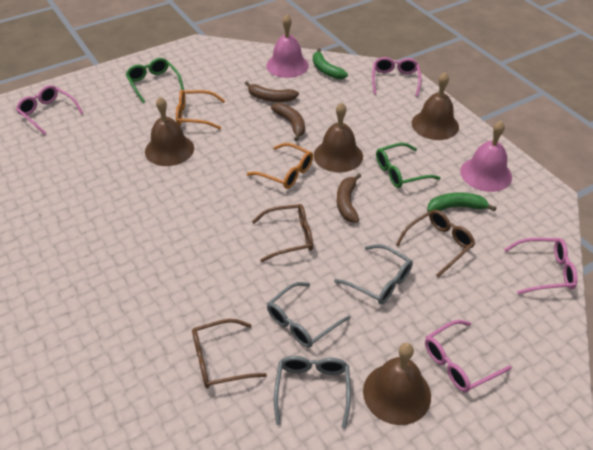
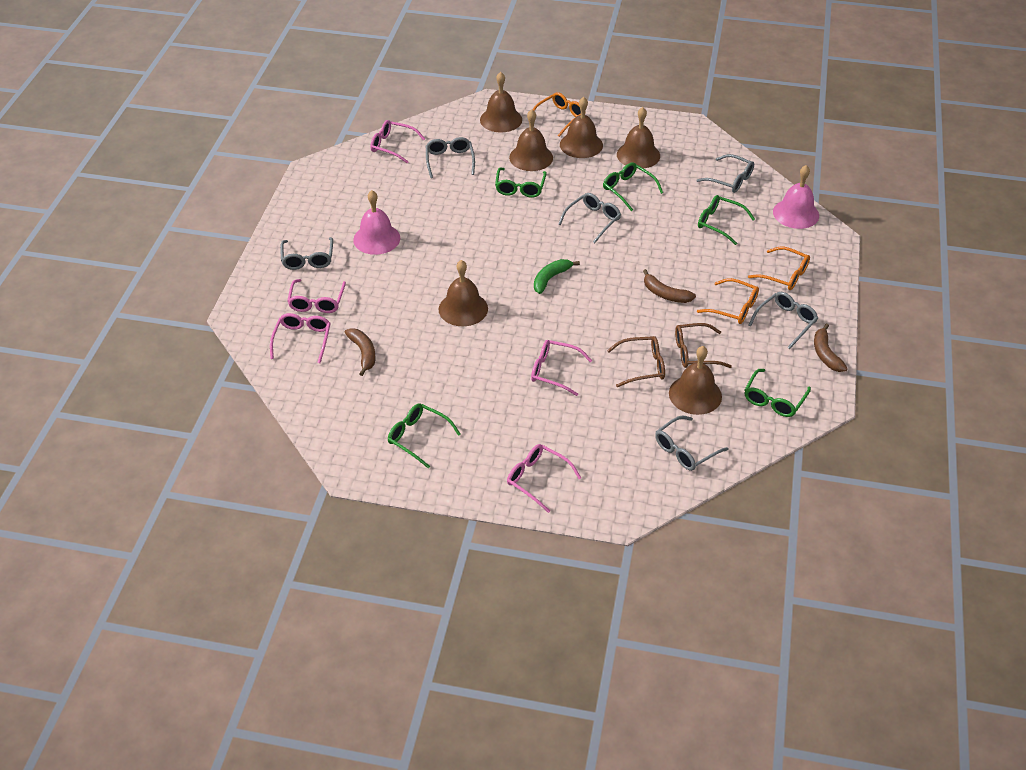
brown bell: 4 -> 6
brown glasses: 3 -> 2
green banana: 2 -> 1
green glasses: 2 -> 5
grey glasses: 3 -> 6
orange glasses: 2 -> 3
pink glasses: 4 -> 5

